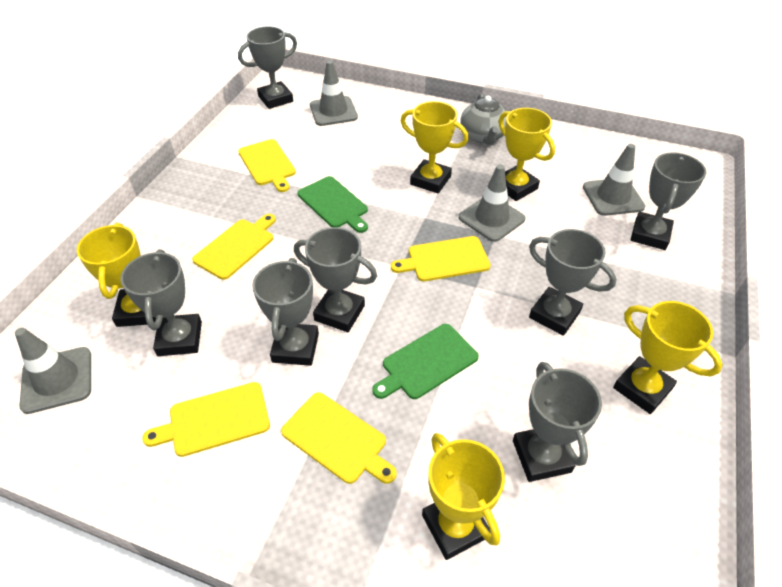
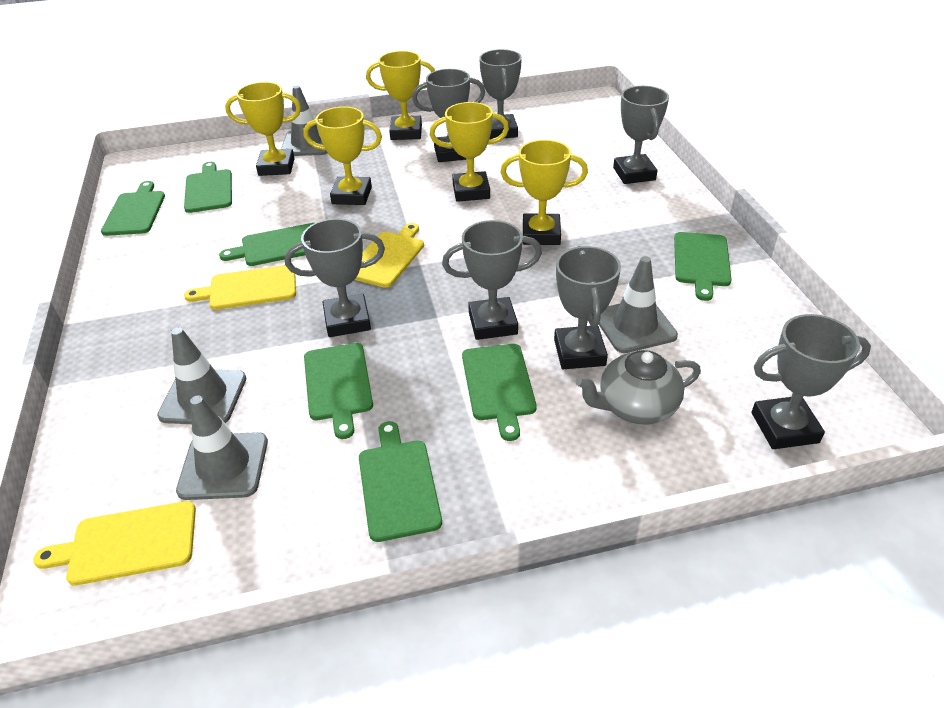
green cutting board: 2 -> 7
yellow cutting board: 5 -> 3

